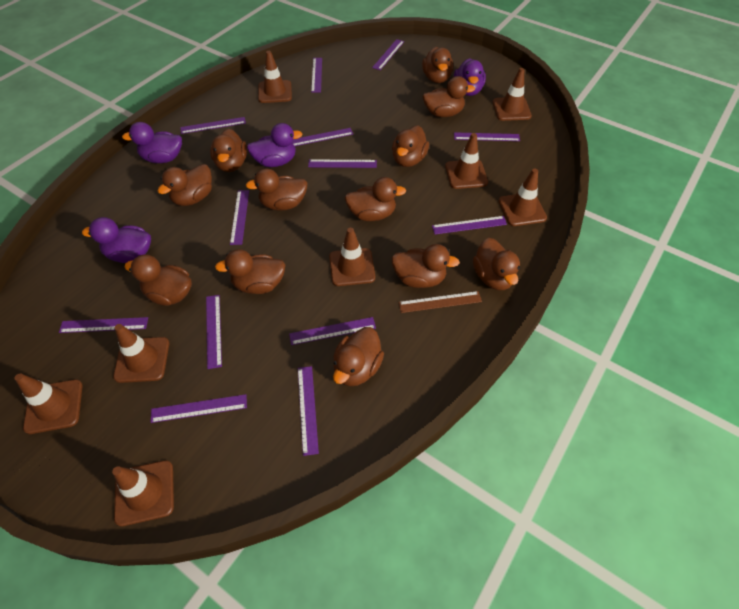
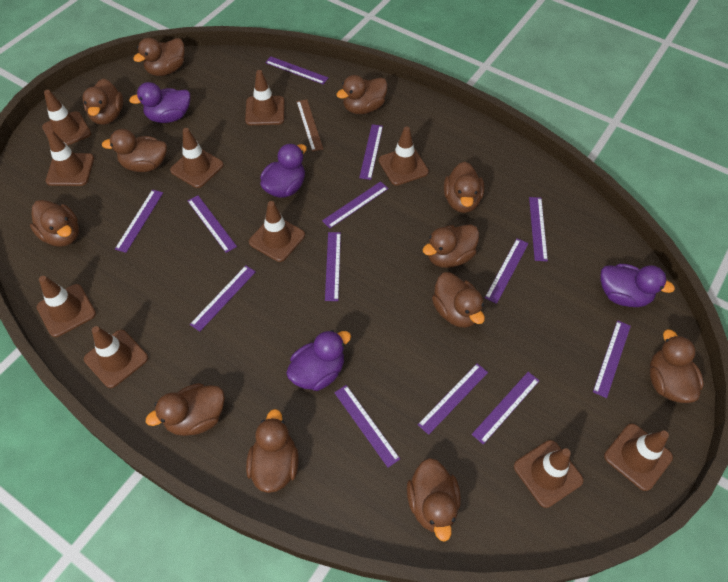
brown traffic cone: 8 -> 10

